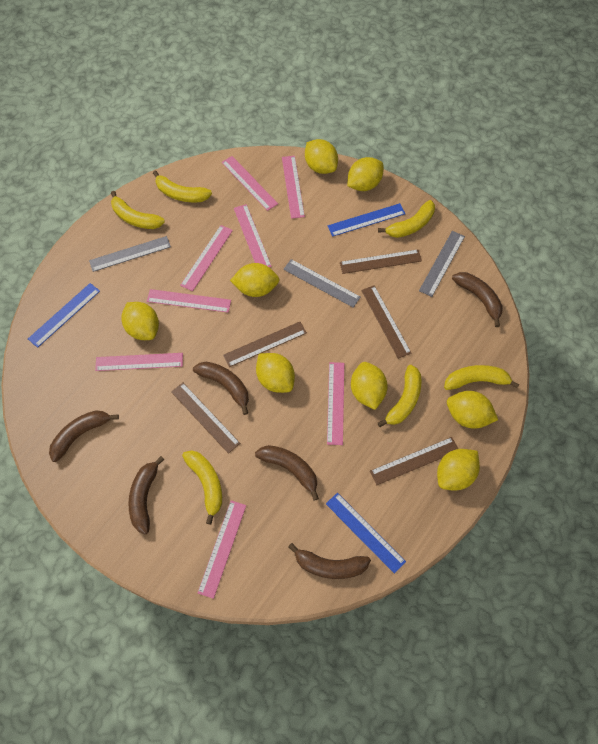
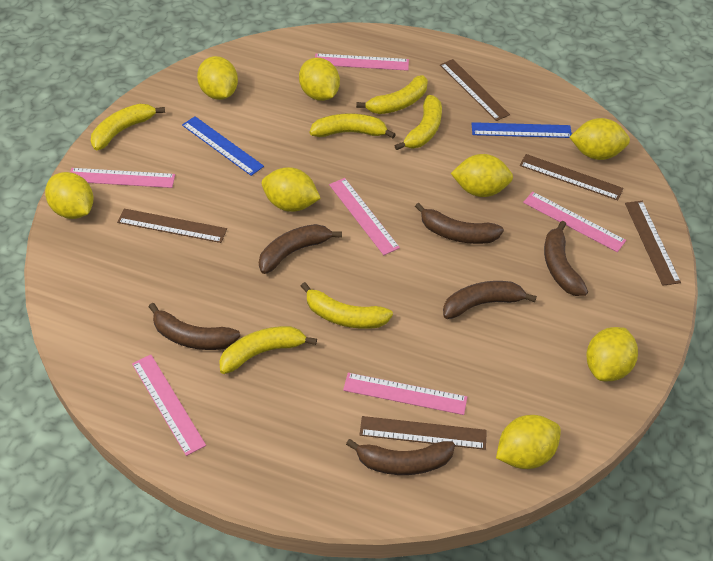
blue ruler: 3 -> 2
grey ruler: 3 -> 0
pink ruler: 8 -> 6

